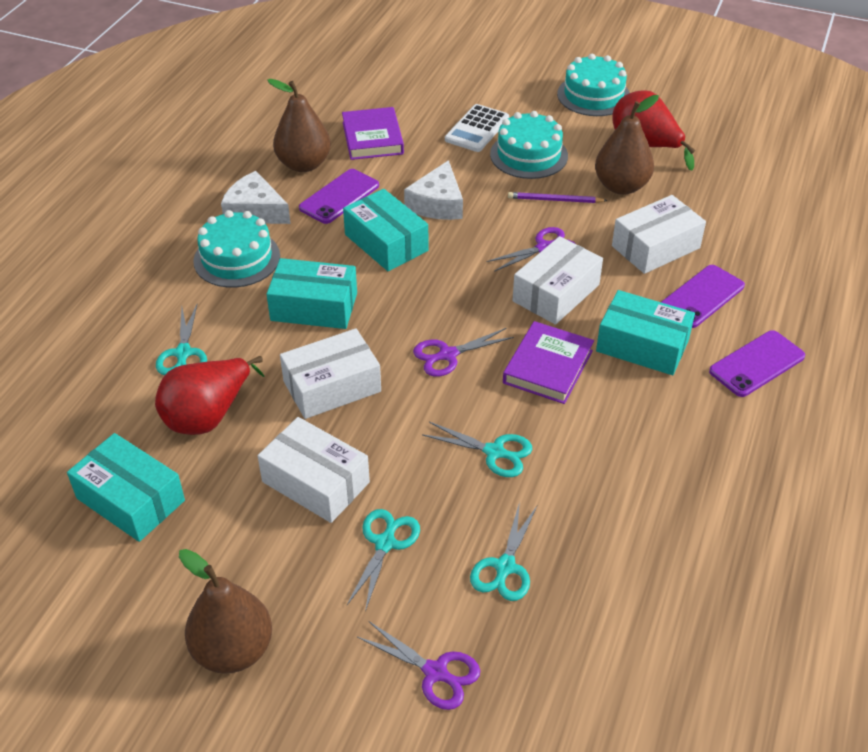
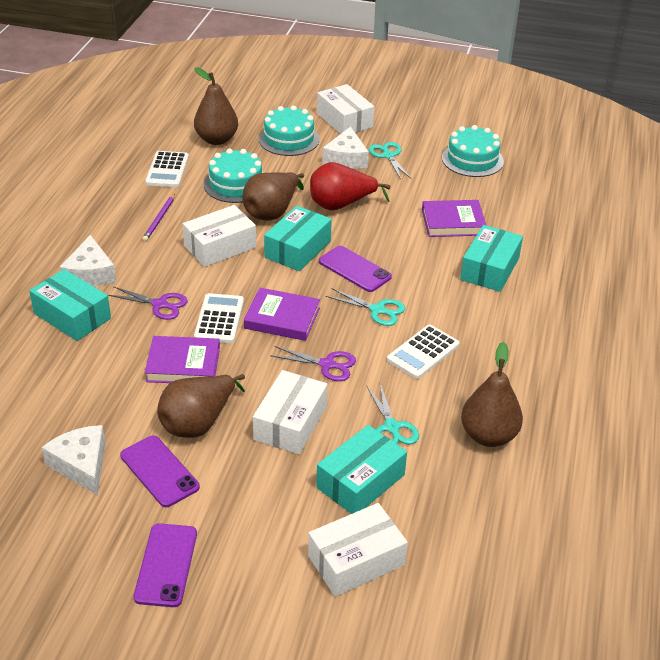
brown pear: 3 -> 4
purple book: 2 -> 3
purple scissors: 3 -> 2
red pear: 2 -> 1
turquoise scissors: 4 -> 3
white calculator: 1 -> 3
white cheese: 2 -> 3

